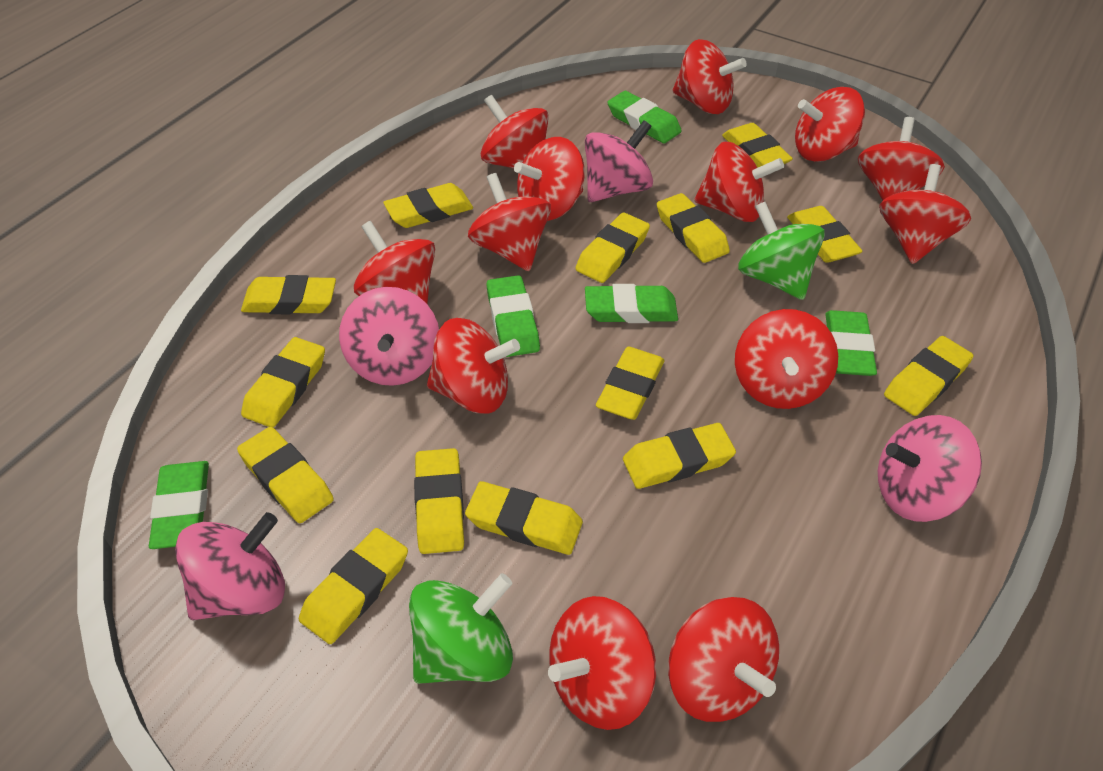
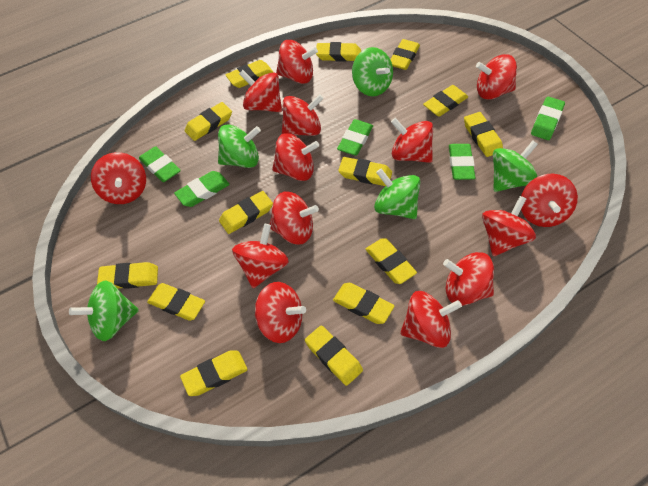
green spinning top: 2 -> 5
pink spinning top: 4 -> 0
red spinning top: 13 -> 14

